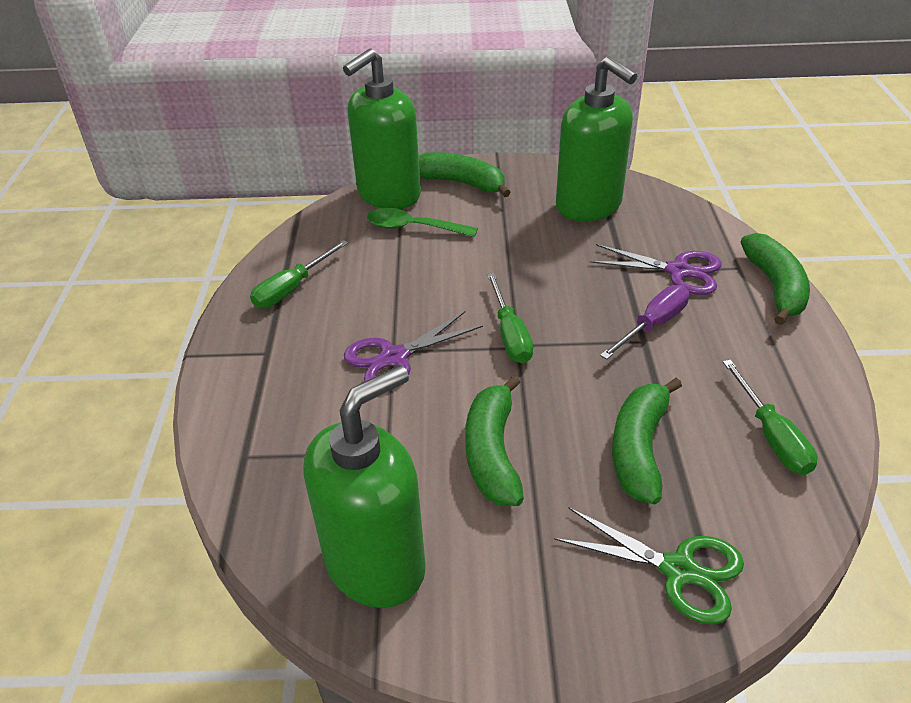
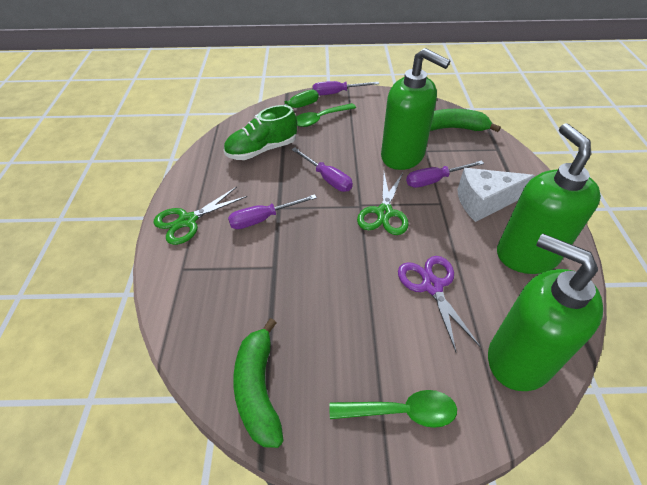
green banana: 4 -> 2
green scissors: 1 -> 2
green screwdriver: 3 -> 1
green shoe: 0 -> 1
green spoon: 1 -> 2
purple scissors: 2 -> 1
purple screwdriver: 1 -> 4
white cheese: 0 -> 1

